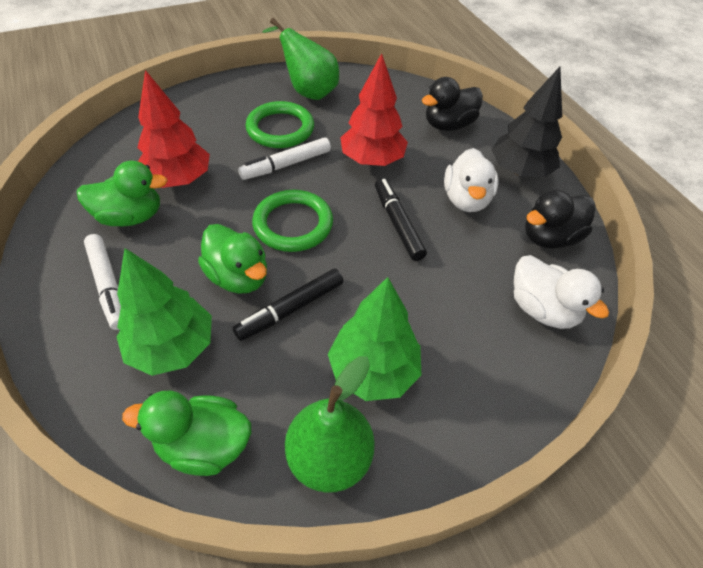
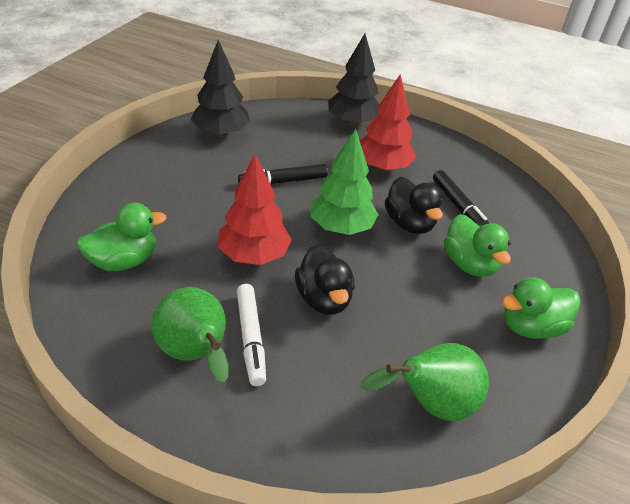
black tree: 1 -> 2
green ring: 2 -> 0
green tree: 2 -> 1
white duck: 2 -> 0
white marker: 2 -> 1

